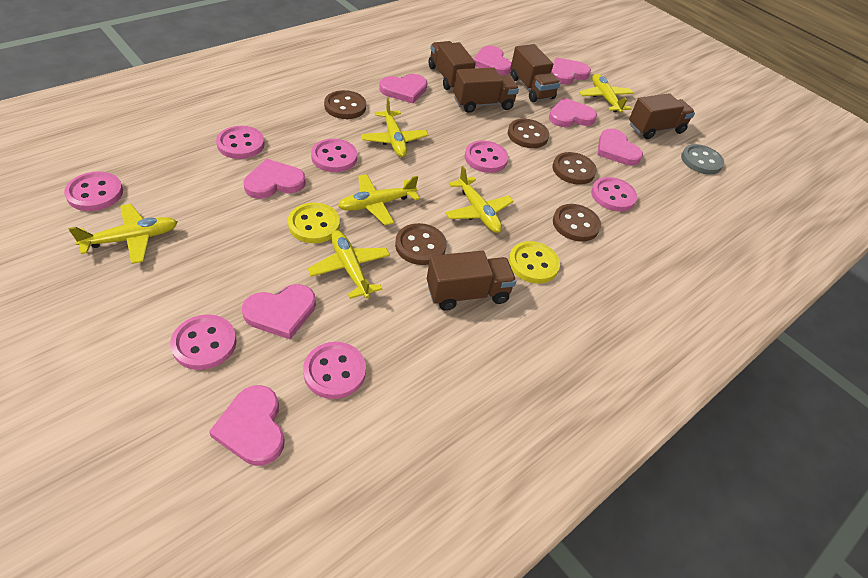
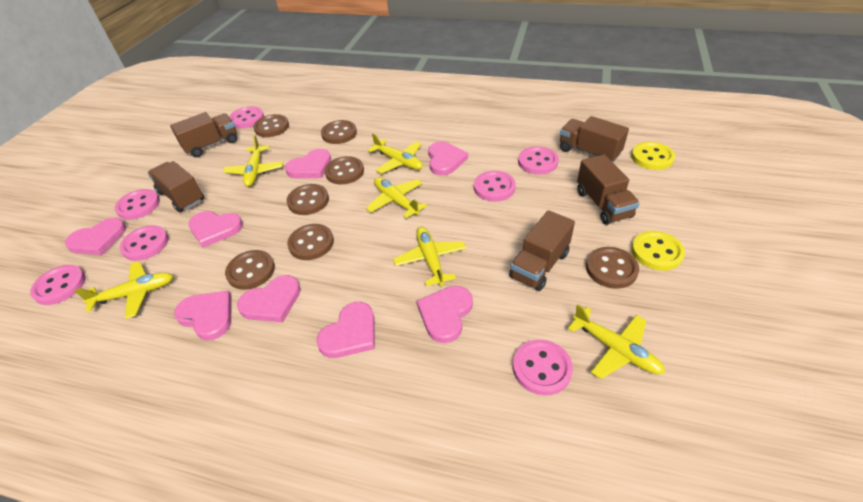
brown button: 5 -> 7
grey button: 1 -> 0

